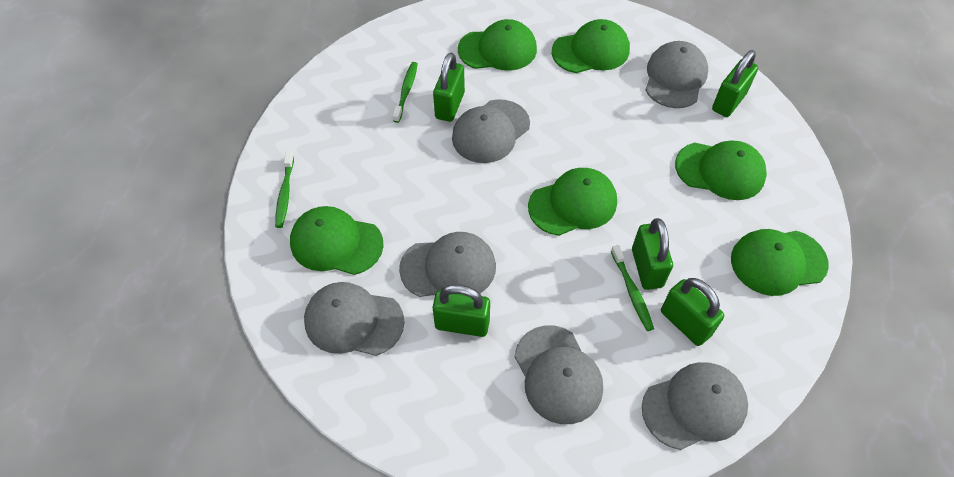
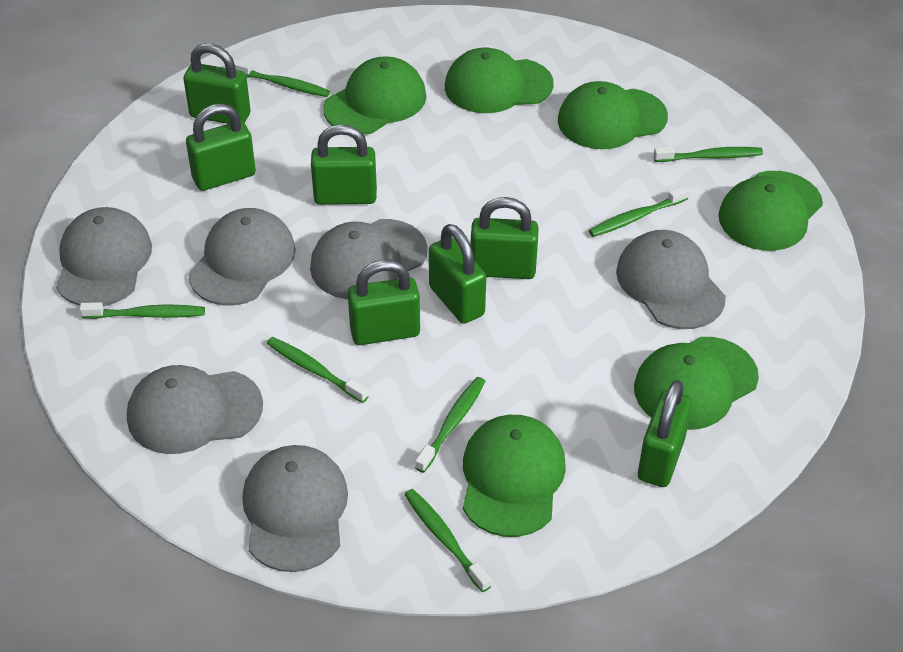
green padlock: 5 -> 7
green toothbrush: 3 -> 7

